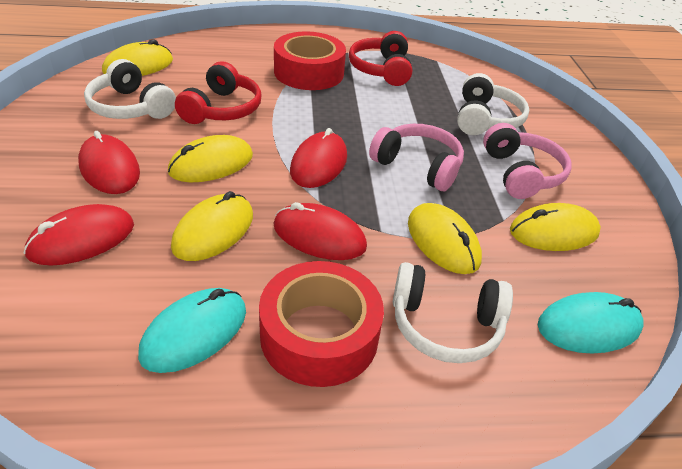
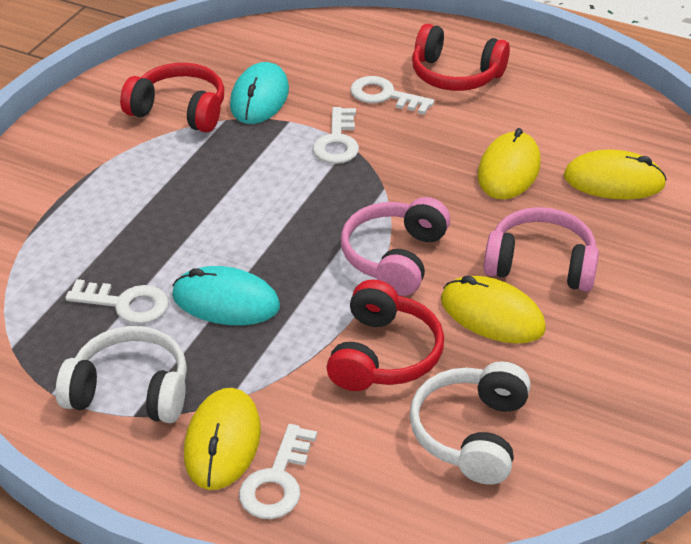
red headphones: 2 -> 3
red mouse: 4 -> 0
red tape: 2 -> 0
white headphones: 3 -> 2
white key: 0 -> 4
yellow mouse: 5 -> 4

